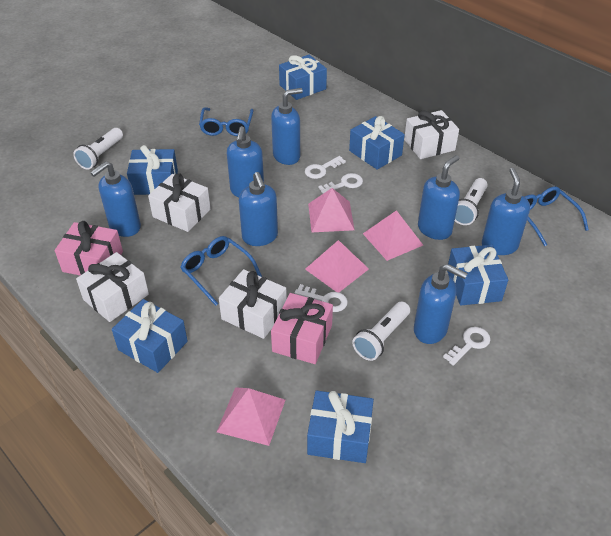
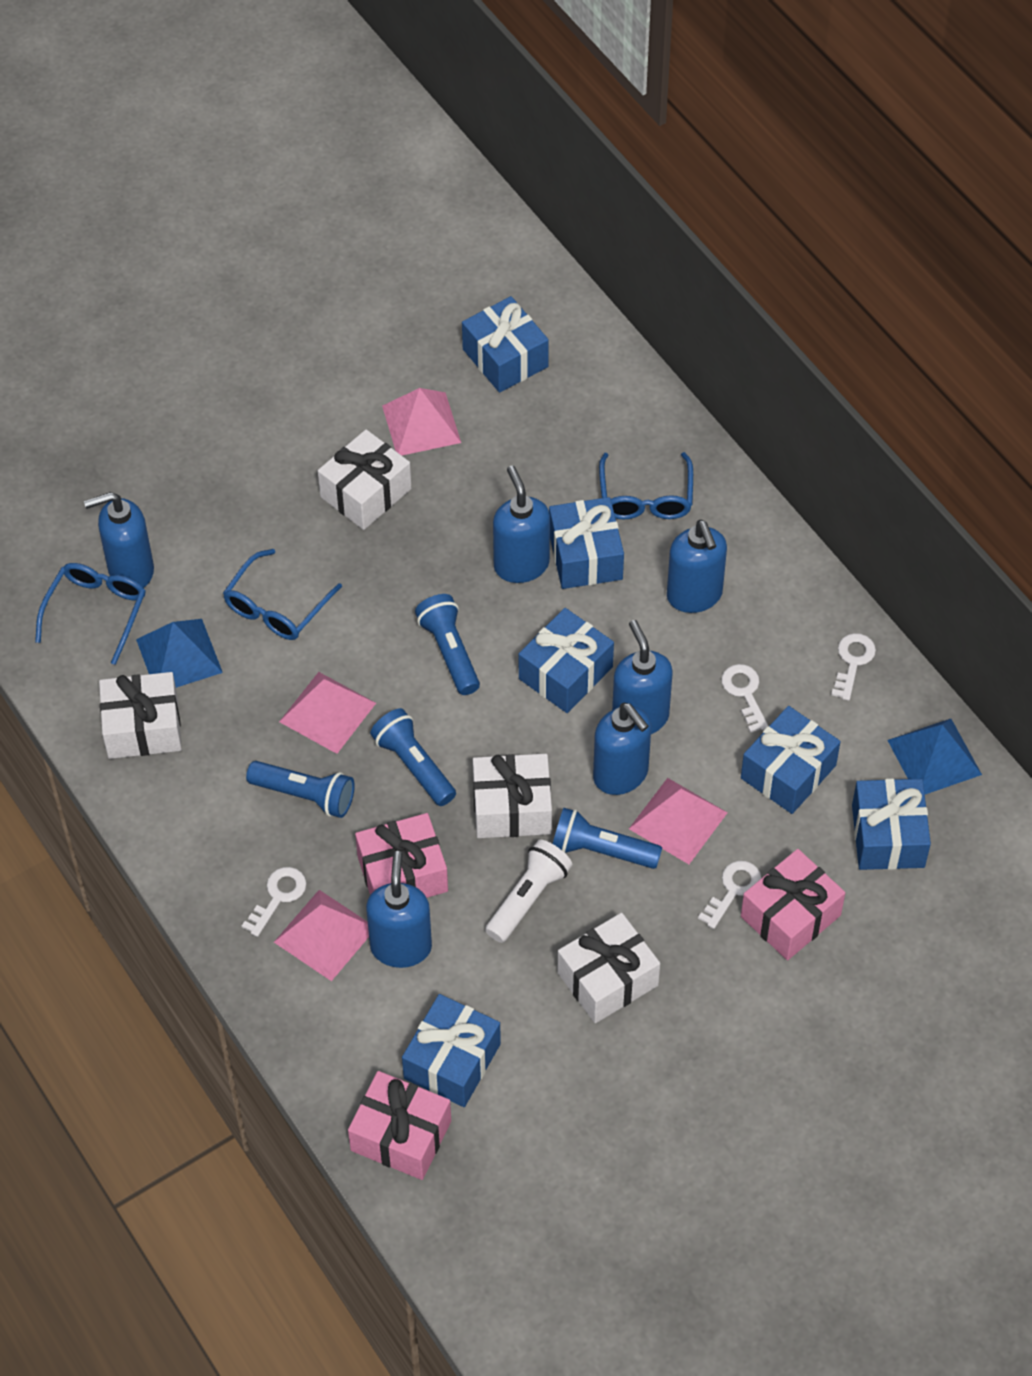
blue flashlight: 0 -> 4
blue pyramid: 0 -> 2
blue soap dispenser: 7 -> 6
pink gift: 2 -> 3
white flashlight: 3 -> 1

